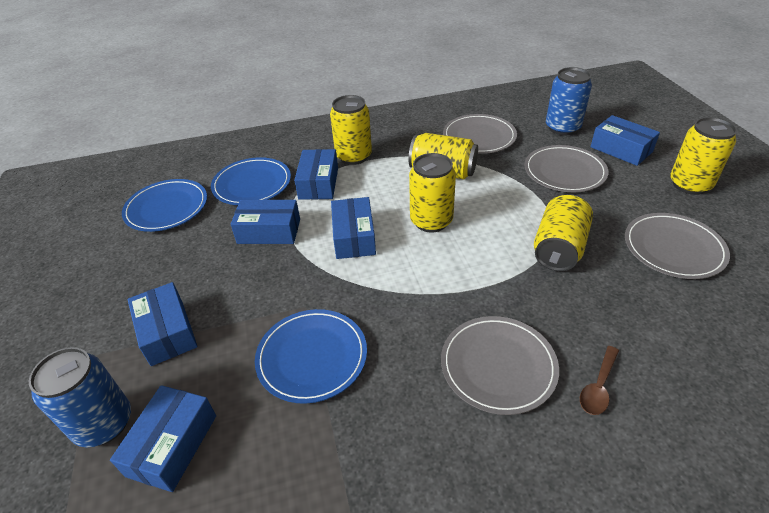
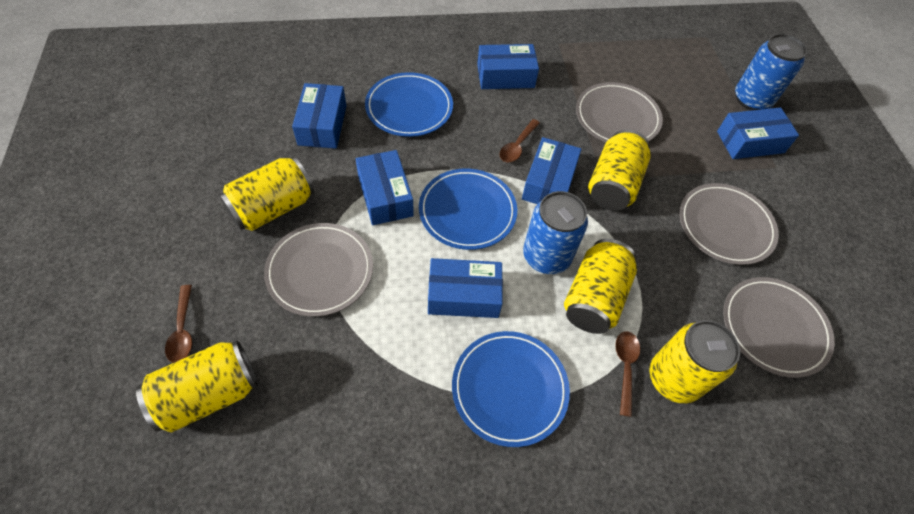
brown spoon: 1 -> 3

